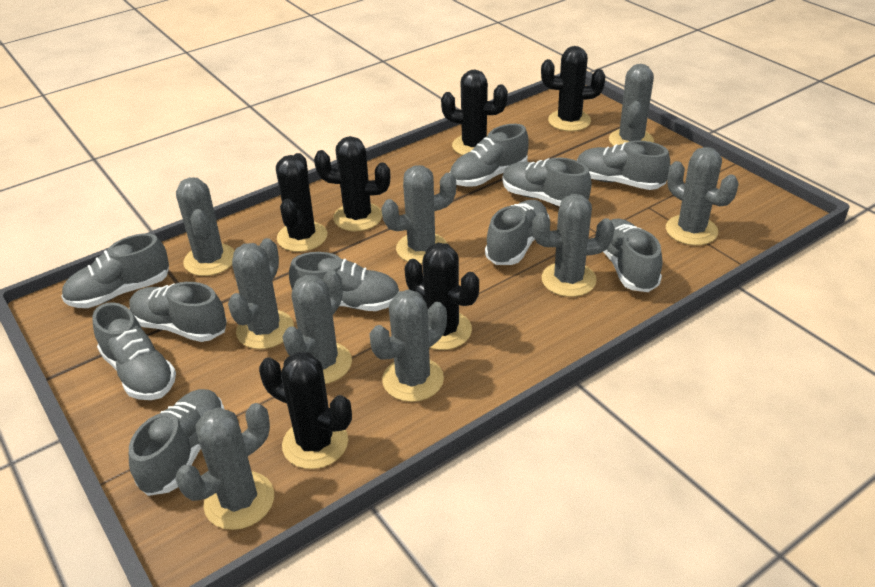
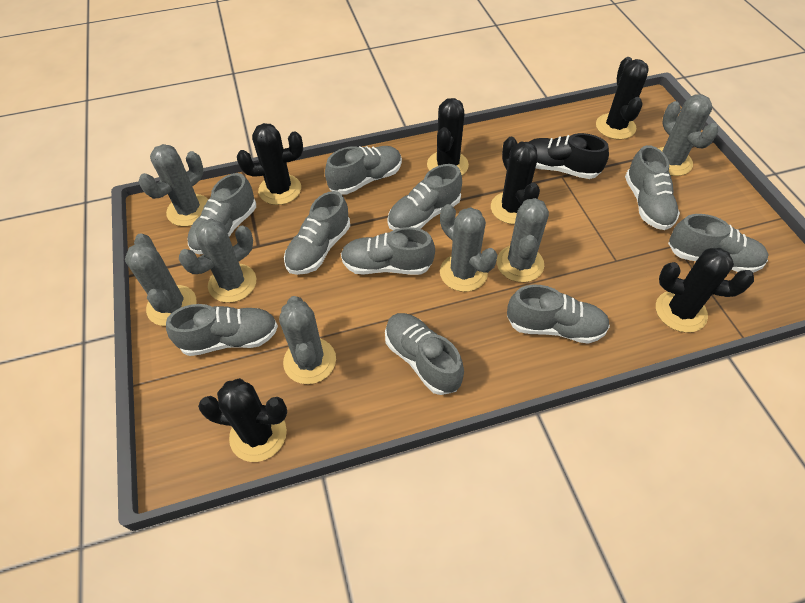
black shoe: 0 -> 1
grey cactus: 9 -> 7

